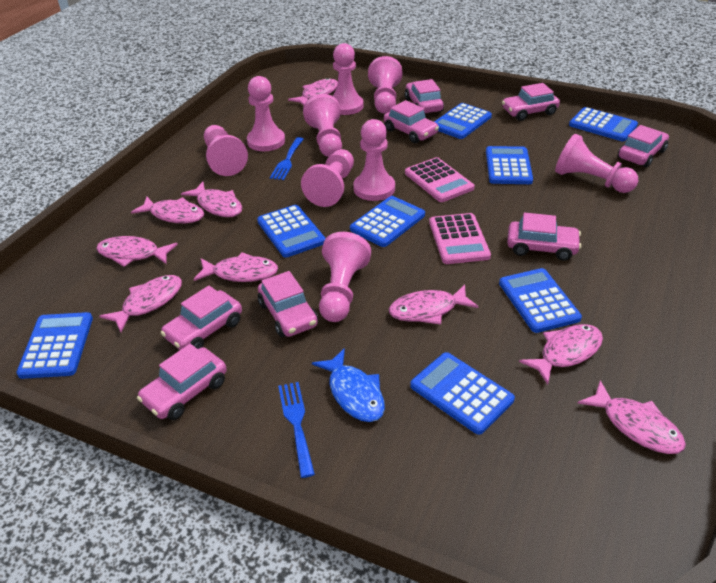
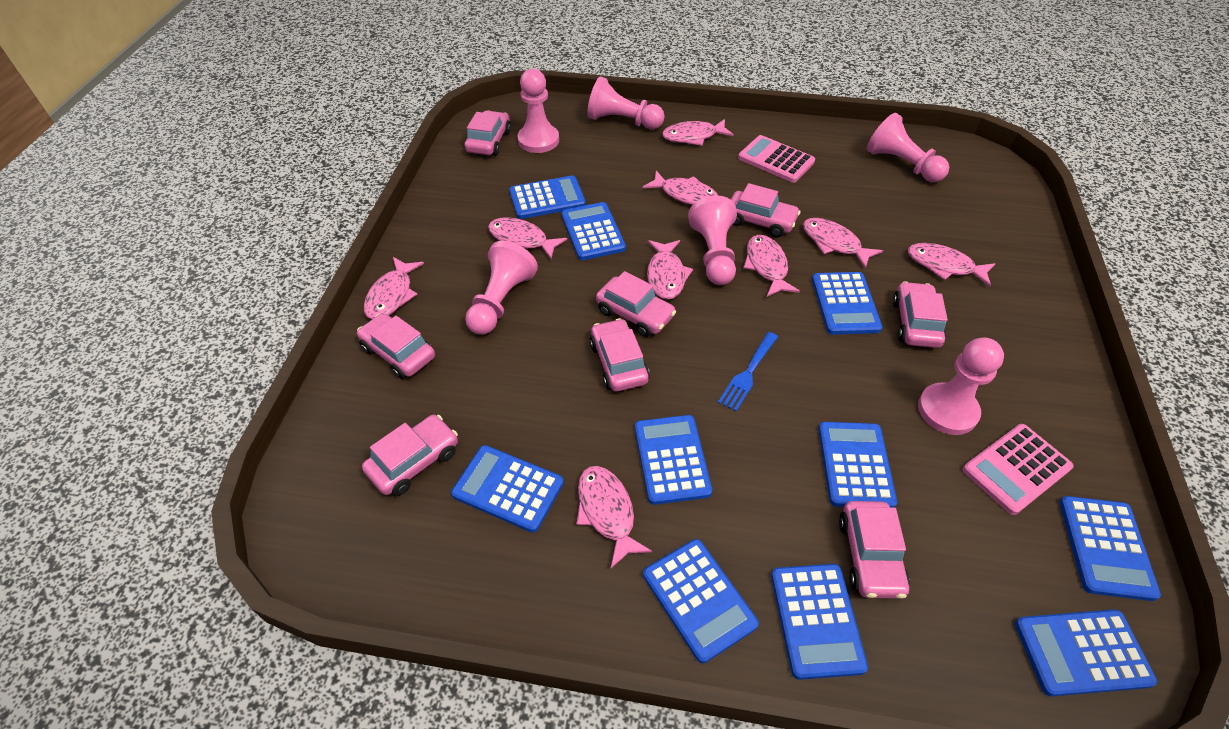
blue calculator: 8 -> 10
blue fish: 1 -> 0
blue fork: 2 -> 1
pink pawn: 9 -> 6

